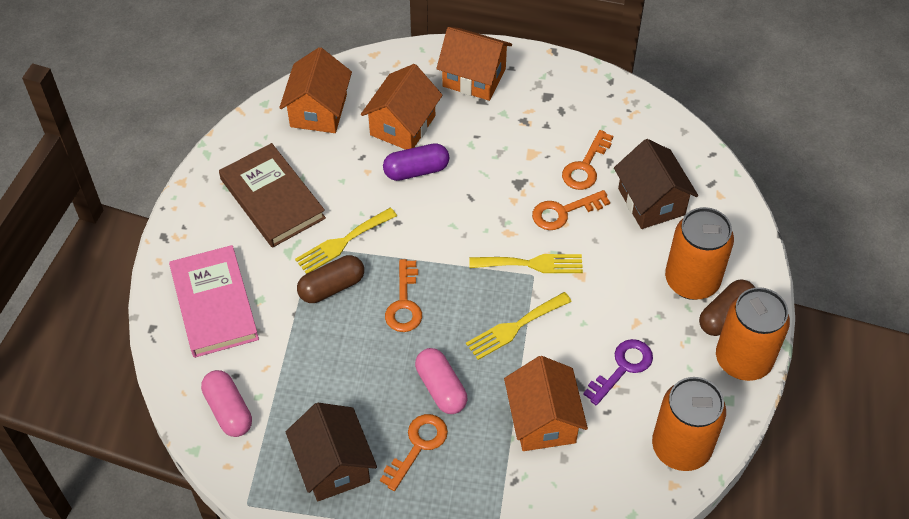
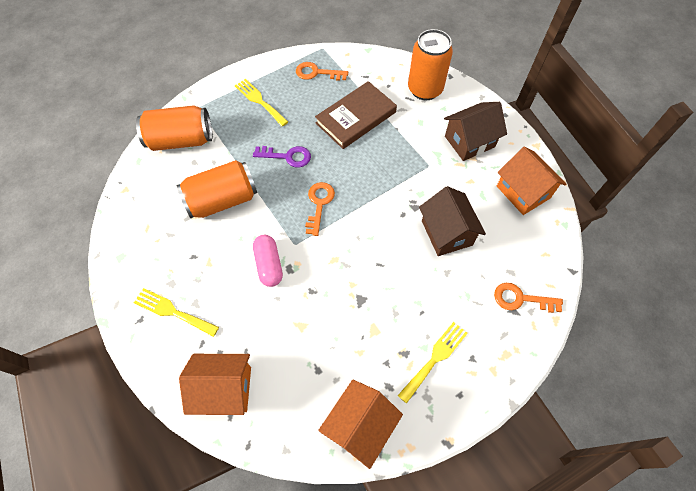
brown capsule: 2 -> 0
orange house: 4 -> 3
orange key: 4 -> 3
pink book: 1 -> 0
pink capsule: 2 -> 1
purple capsule: 1 -> 0

